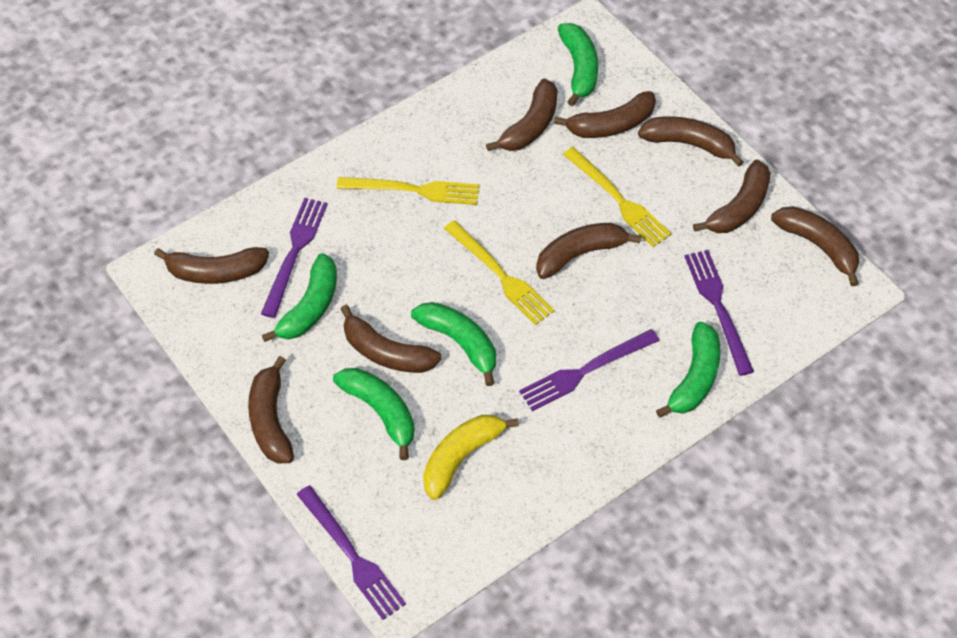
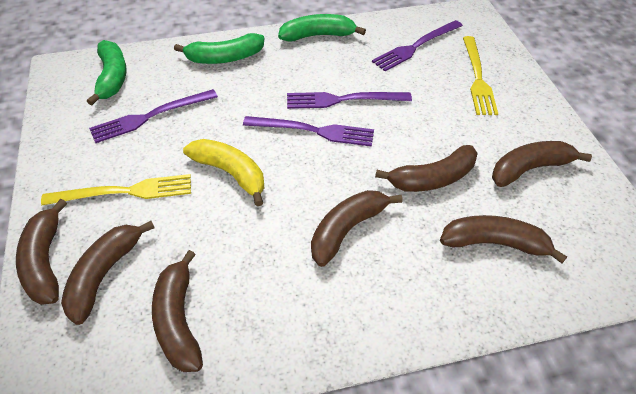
brown banana: 9 -> 7
green banana: 5 -> 3
yellow fork: 3 -> 2

